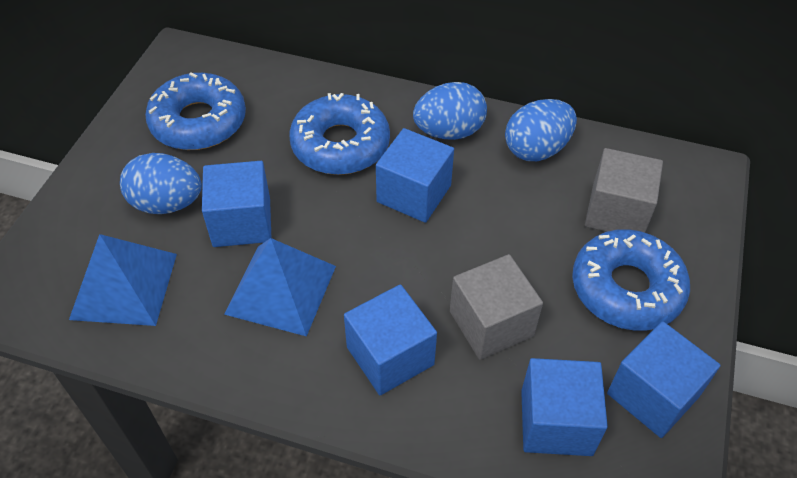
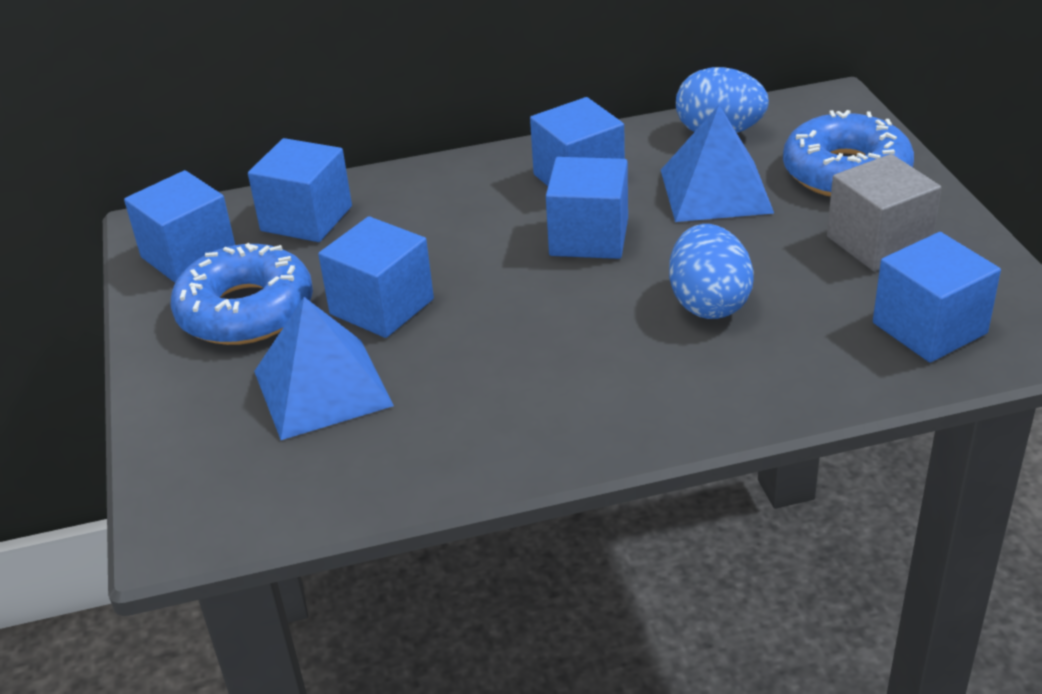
blue cube: 5 -> 6
blue donut: 3 -> 2
blue egg: 3 -> 2
grey cube: 2 -> 1

